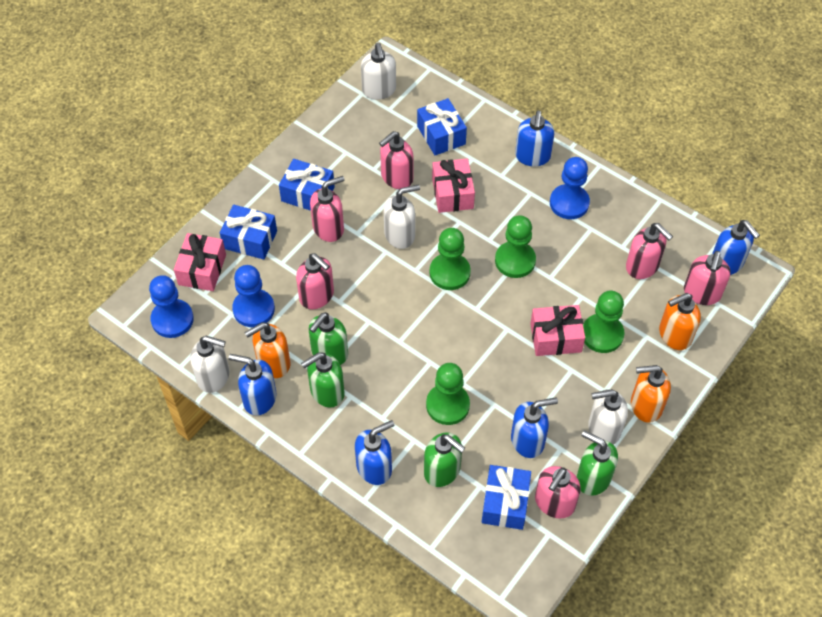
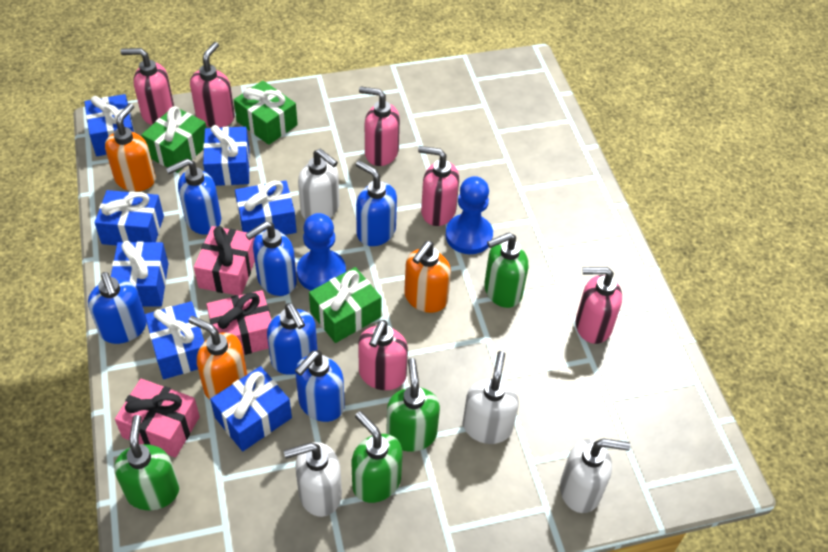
blue gift: 4 -> 7
blue pawn: 3 -> 2
blue soap dispenser: 5 -> 6
green gift: 0 -> 3
green pawn: 4 -> 0

